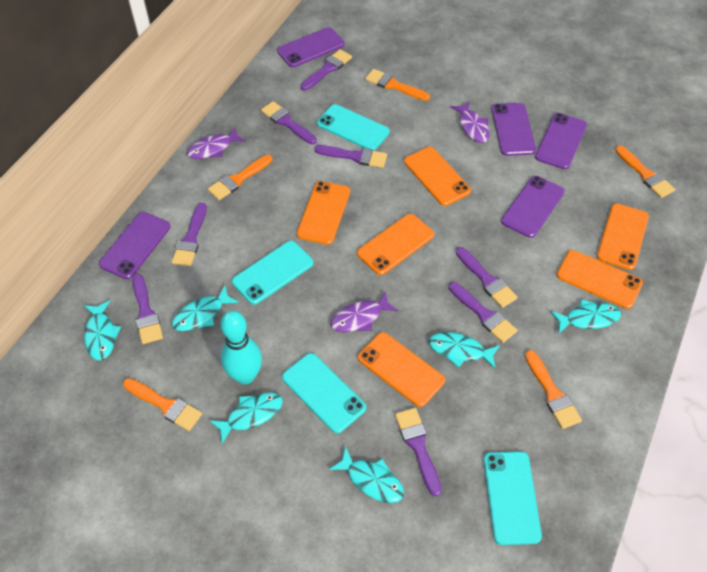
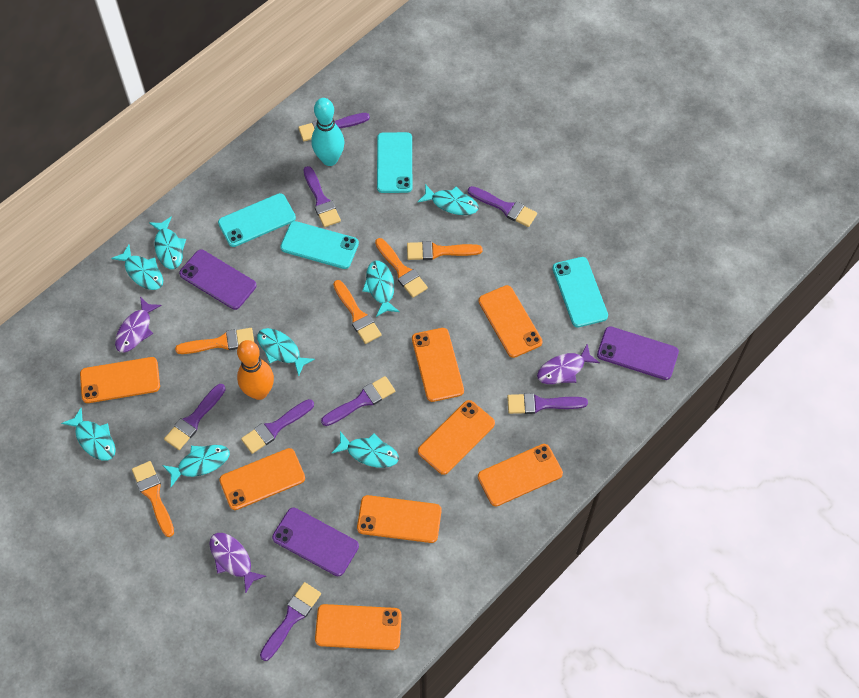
orange bowling pin: 0 -> 1
orange phone: 6 -> 8
purple phone: 5 -> 3
turquoise fish: 6 -> 8

